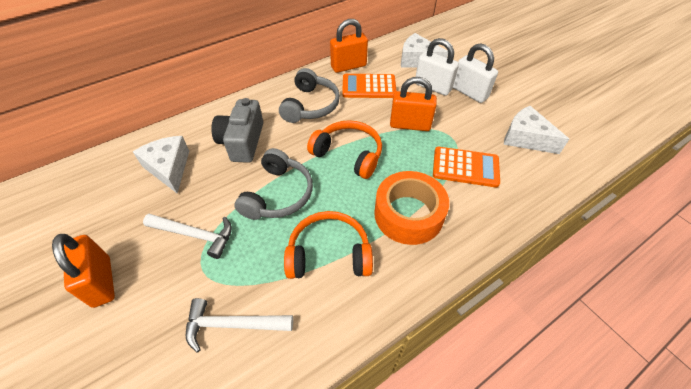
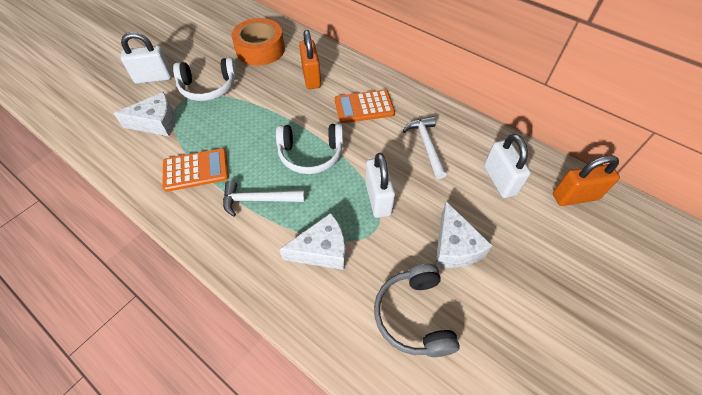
grey camera: 1 -> 0
grey headphones: 2 -> 1
orange headphones: 2 -> 0
orange padlock: 3 -> 2
white headphones: 0 -> 2
white padlock: 2 -> 3

